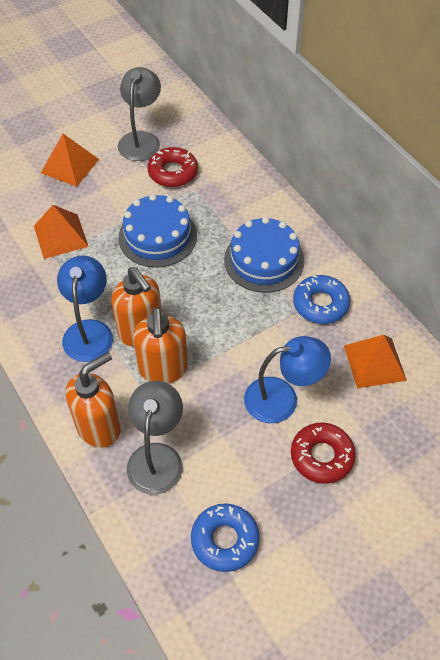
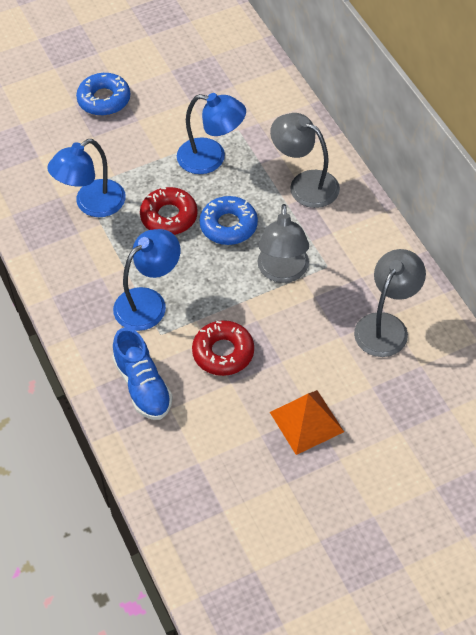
blue cake: 2 -> 0
blue lamp: 2 -> 3
blue shoe: 0 -> 1
grey lamp: 2 -> 3
orange pyramid: 3 -> 1
orange soap dispenser: 3 -> 0

